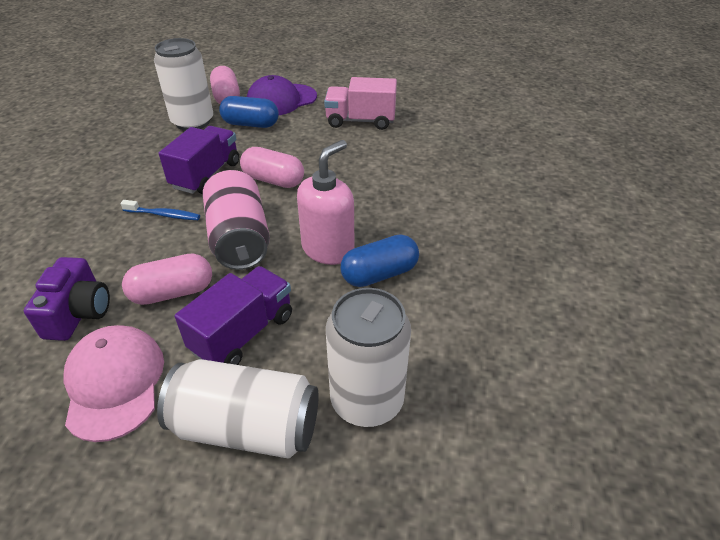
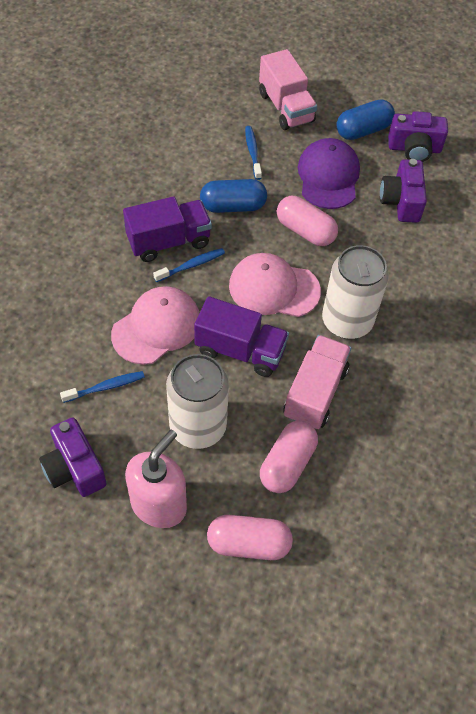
blue toothbrush: 1 -> 3
pink can: 1 -> 0
pink cap: 1 -> 2
pink truck: 1 -> 2
purple camera: 1 -> 3
white can: 3 -> 2

